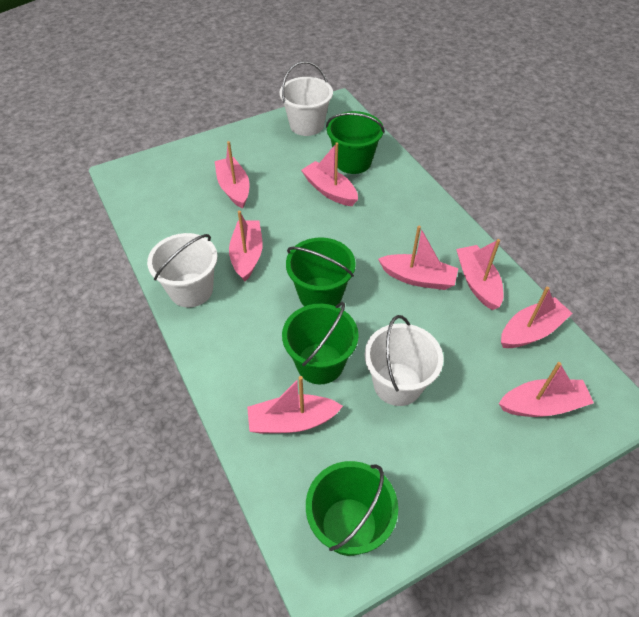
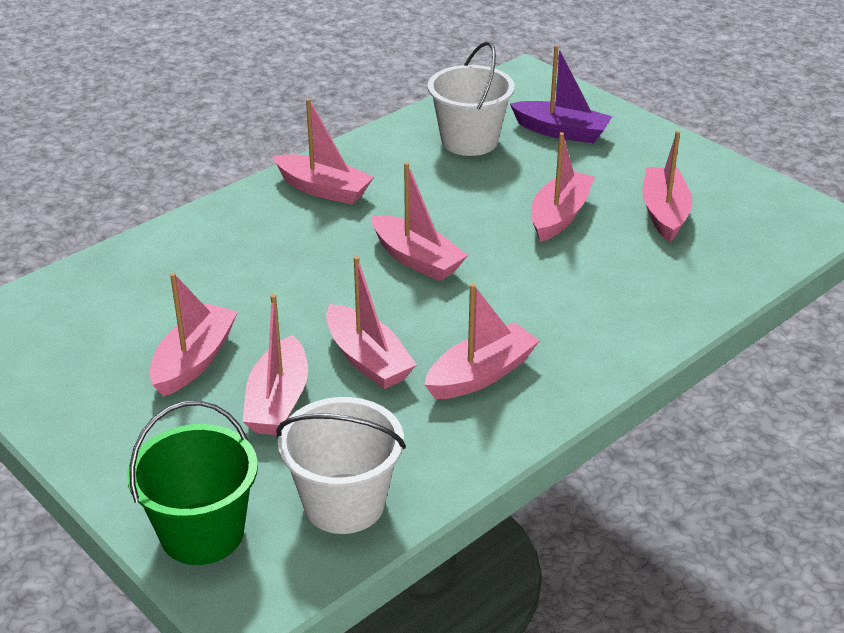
green bucket: 4 -> 1
purple boat: 0 -> 1
white bucket: 3 -> 2

